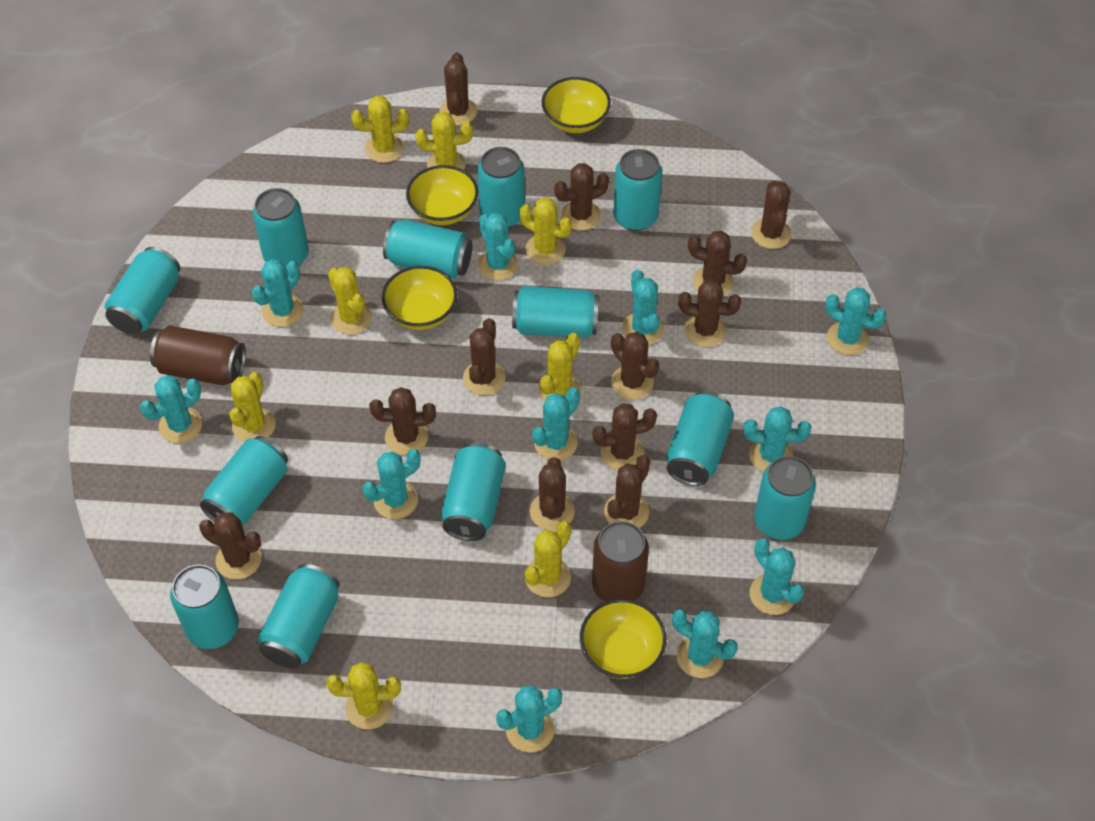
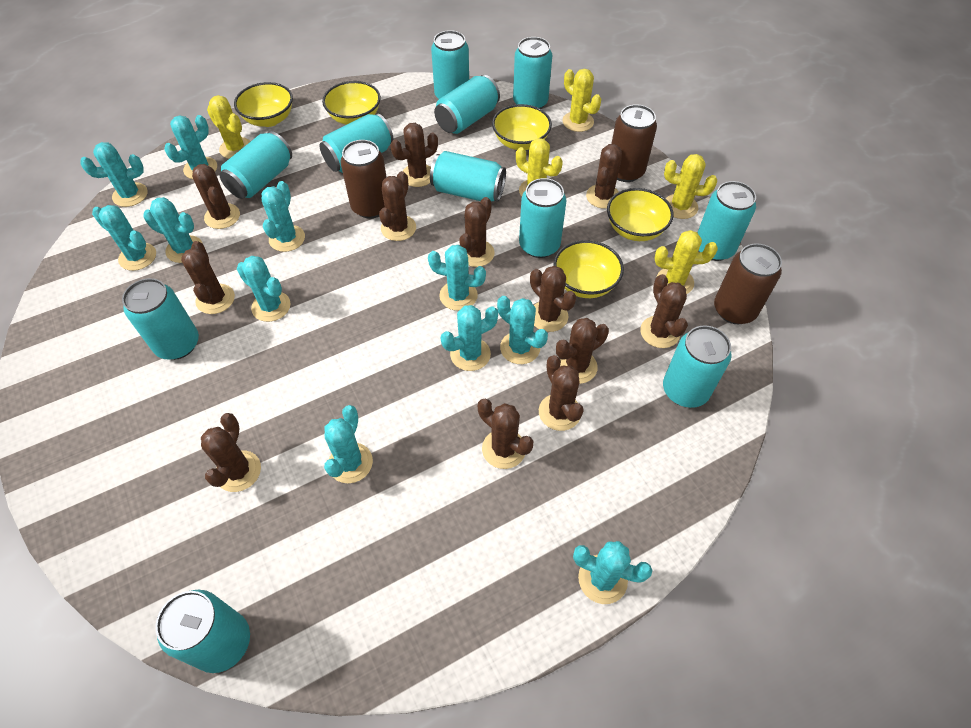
brown can: 2 -> 3
turquoise can: 12 -> 11
yellow bowl: 4 -> 5
yellow cactus: 8 -> 5

